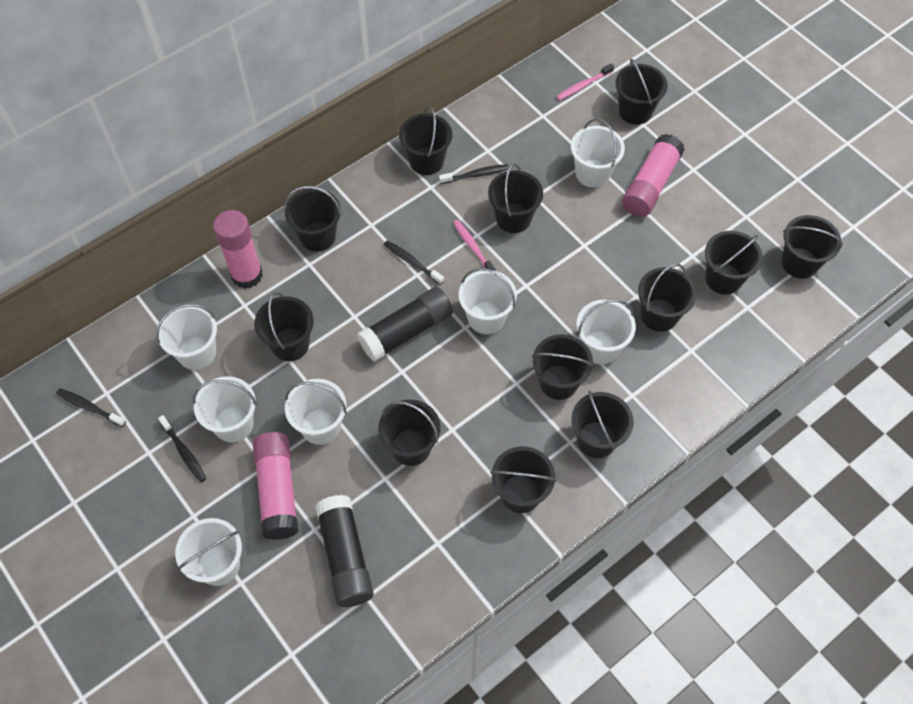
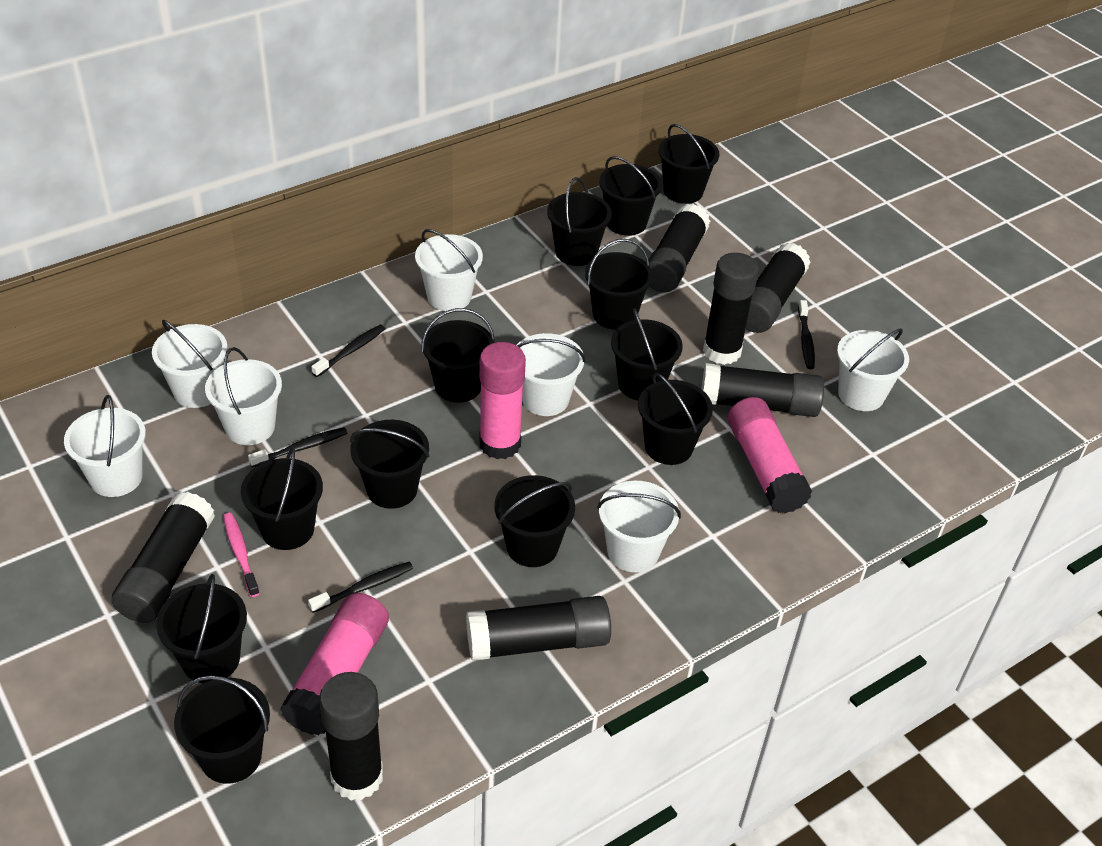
black glue stick: 2 -> 7
pink toothbrush: 2 -> 1

